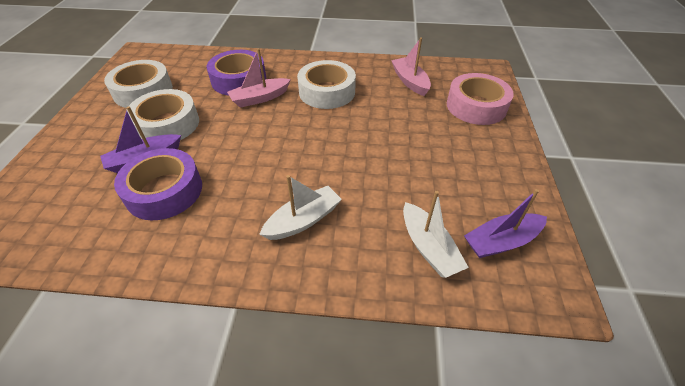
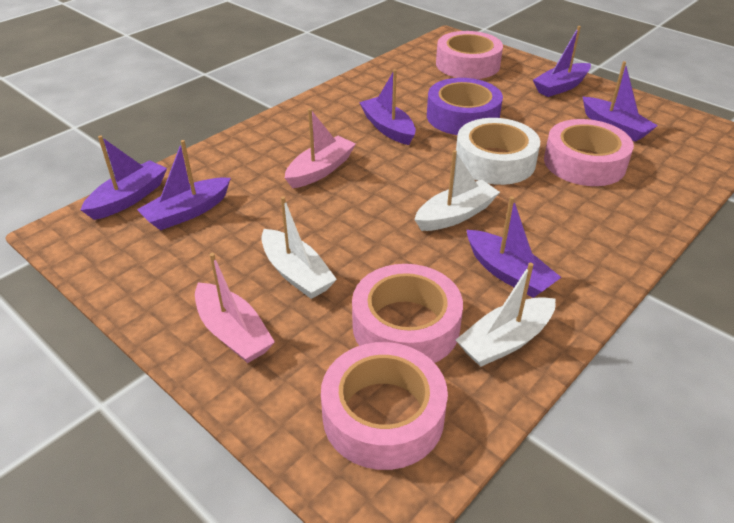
pink tape: 1 -> 4
purple boat: 2 -> 6
purple tape: 2 -> 1
white boat: 2 -> 3
white tape: 3 -> 1

